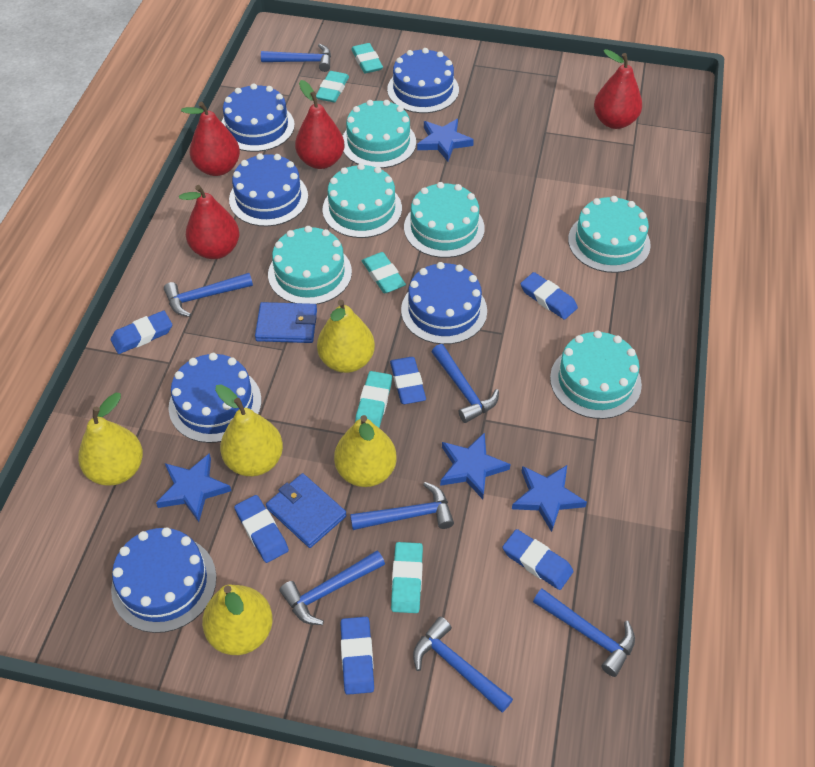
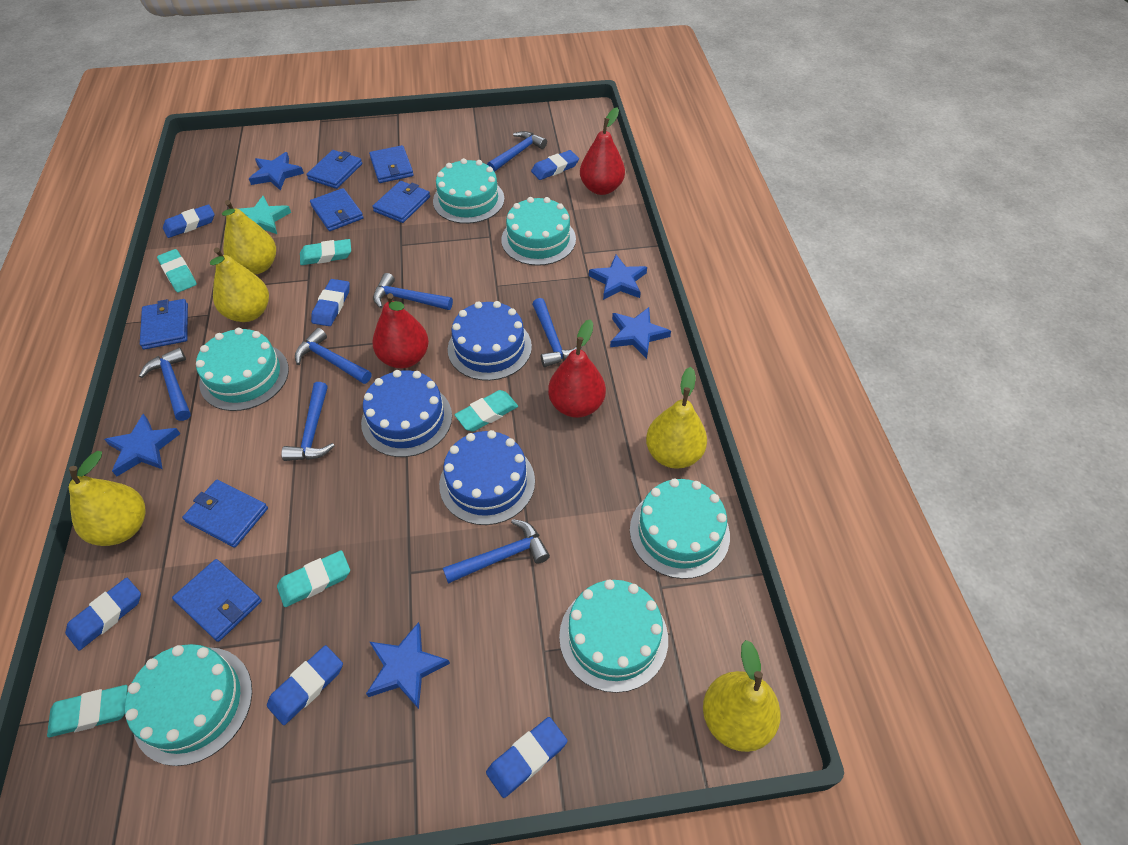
blue cake: 6 -> 3
blue star: 4 -> 5
blue wallet: 2 -> 7
red pear: 4 -> 3
turquoise star: 0 -> 1

